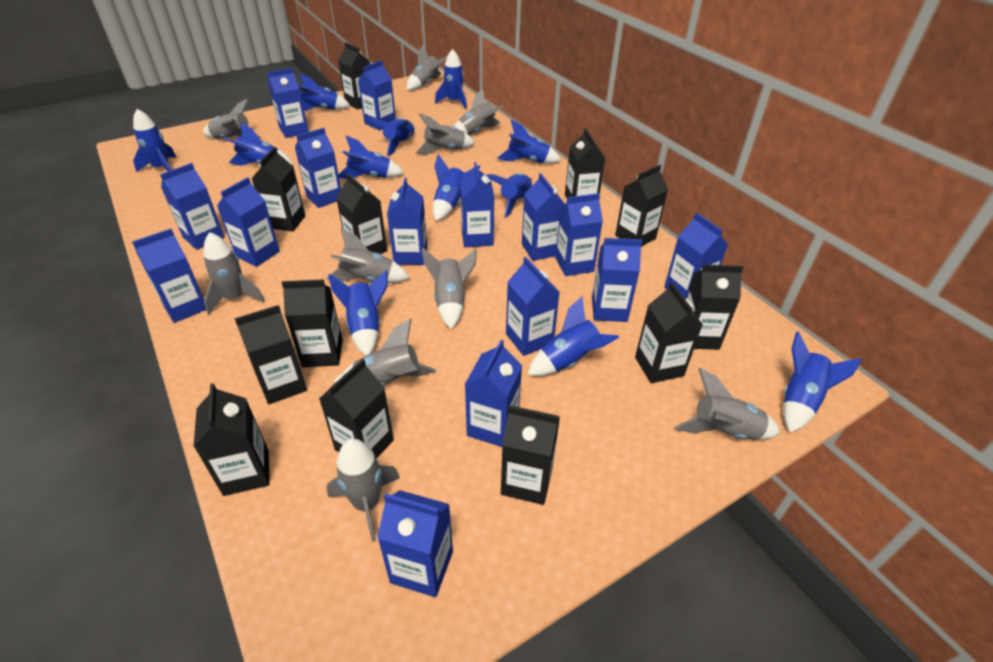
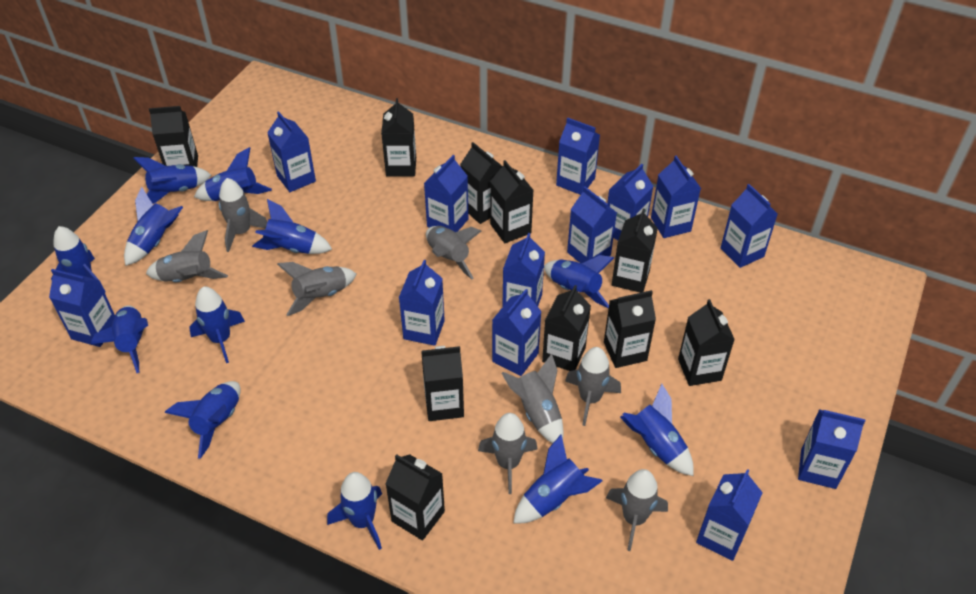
black carton: 12 -> 10
blue carton: 15 -> 13
grey rocket: 10 -> 8

